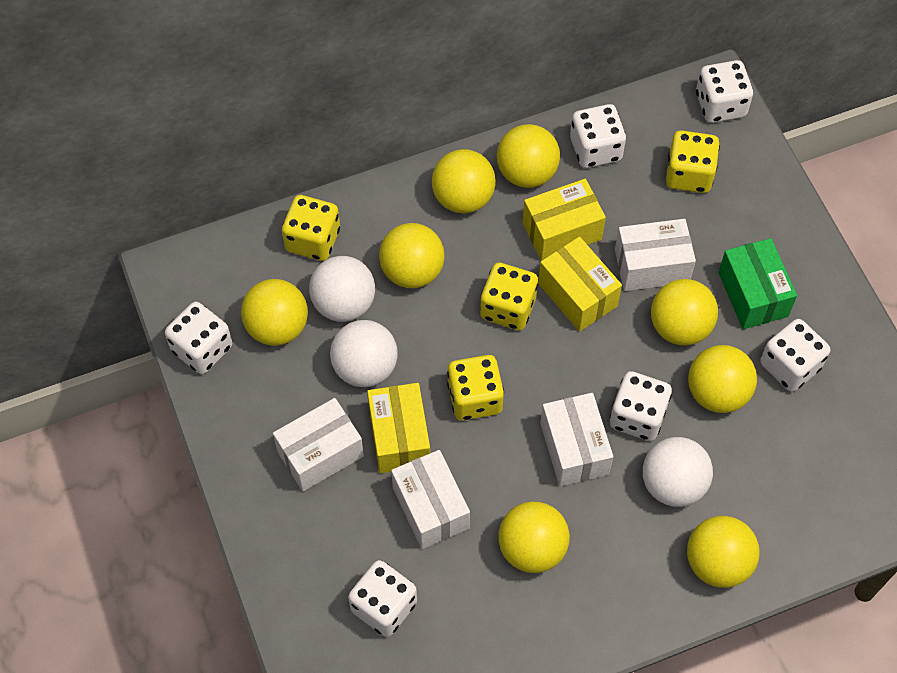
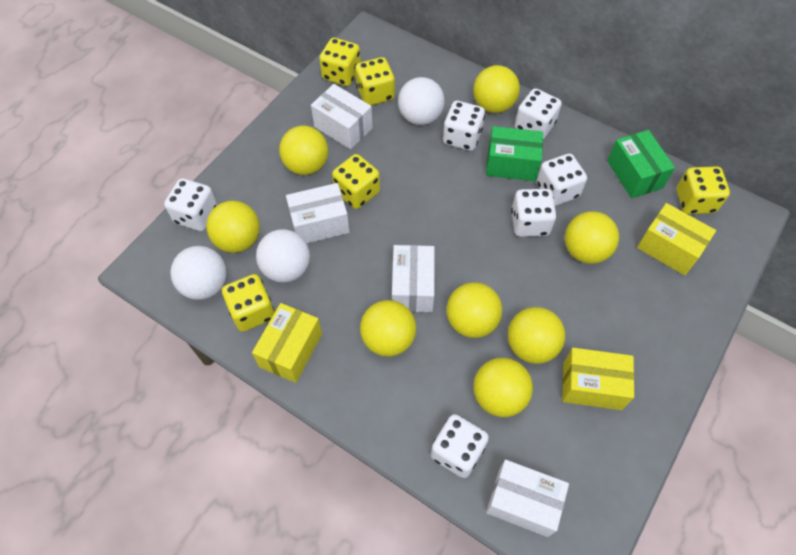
green box: 1 -> 2
yellow dice: 4 -> 5

